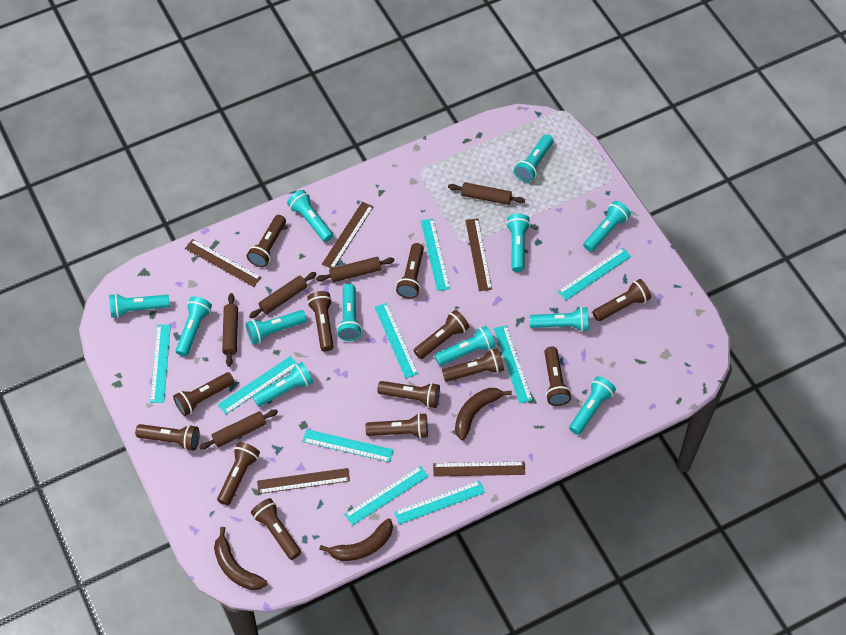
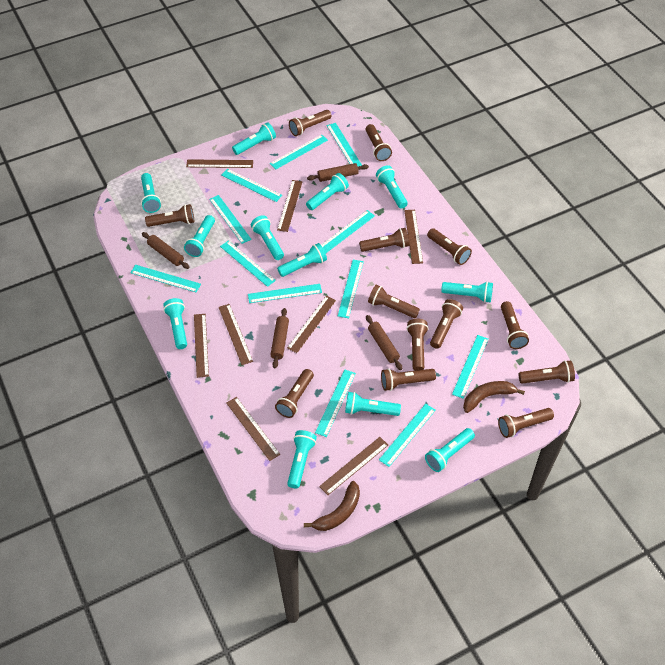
brown banana: 3 -> 2
brown rolling pin: 5 -> 4
brown ruler: 5 -> 8
turquoise ruler: 9 -> 12

